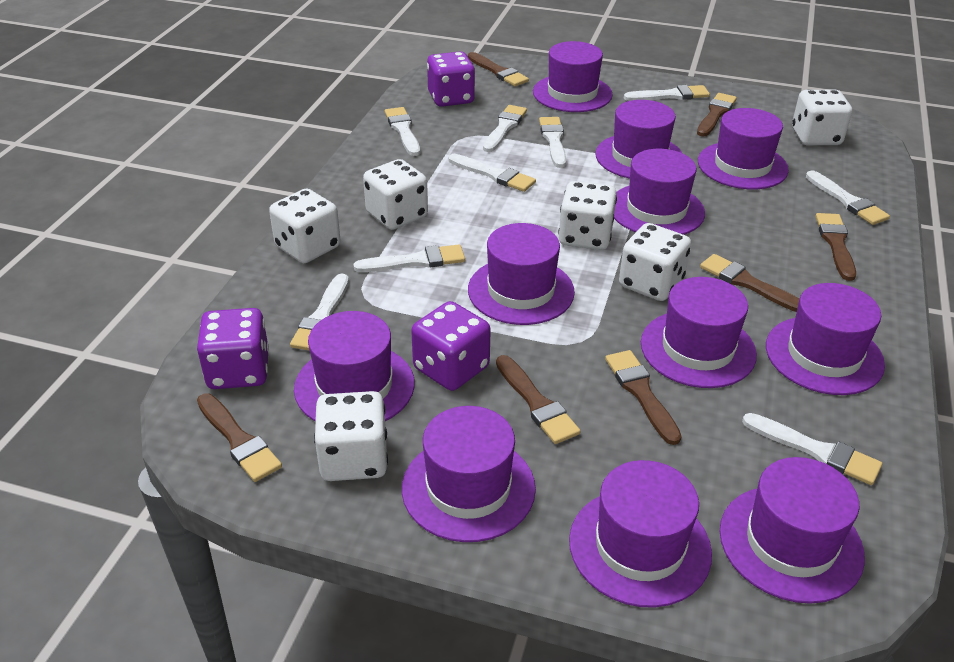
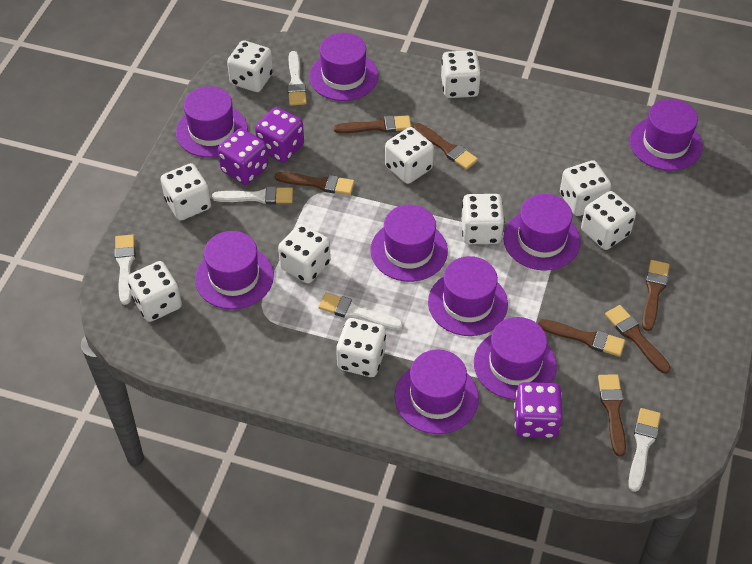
purple hat: 11 -> 9
white brush: 9 -> 5
white dice: 6 -> 10

